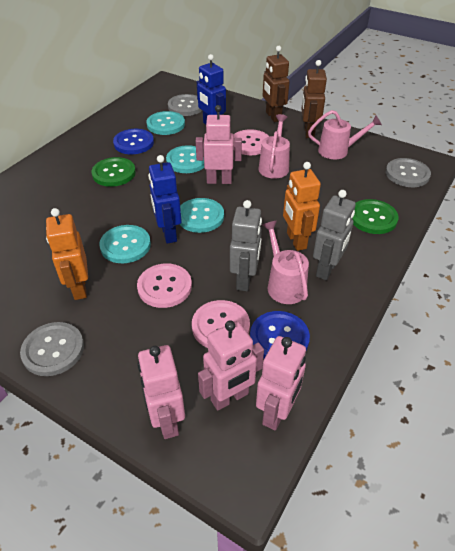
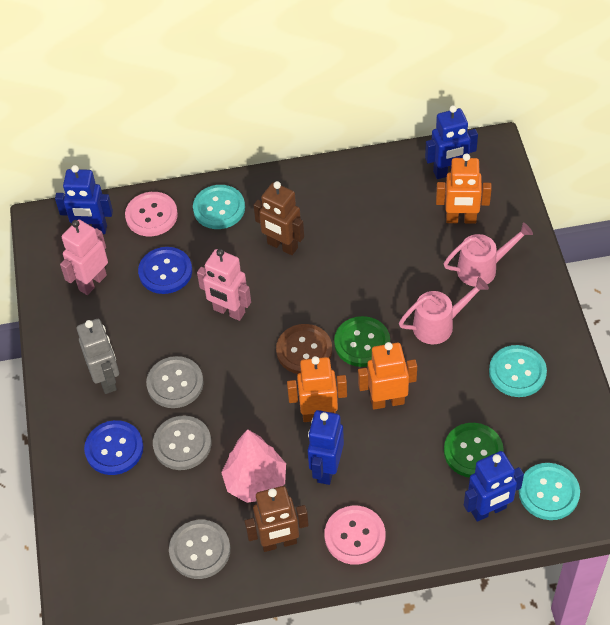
blue robot: 2 -> 4
brown button: 0 -> 1
grey robot: 2 -> 1
orange robot: 2 -> 3
pink button: 3 -> 2
pink robot: 4 -> 2
pink tree: 0 -> 1
pink watering can: 3 -> 2
turquoise button: 4 -> 3

